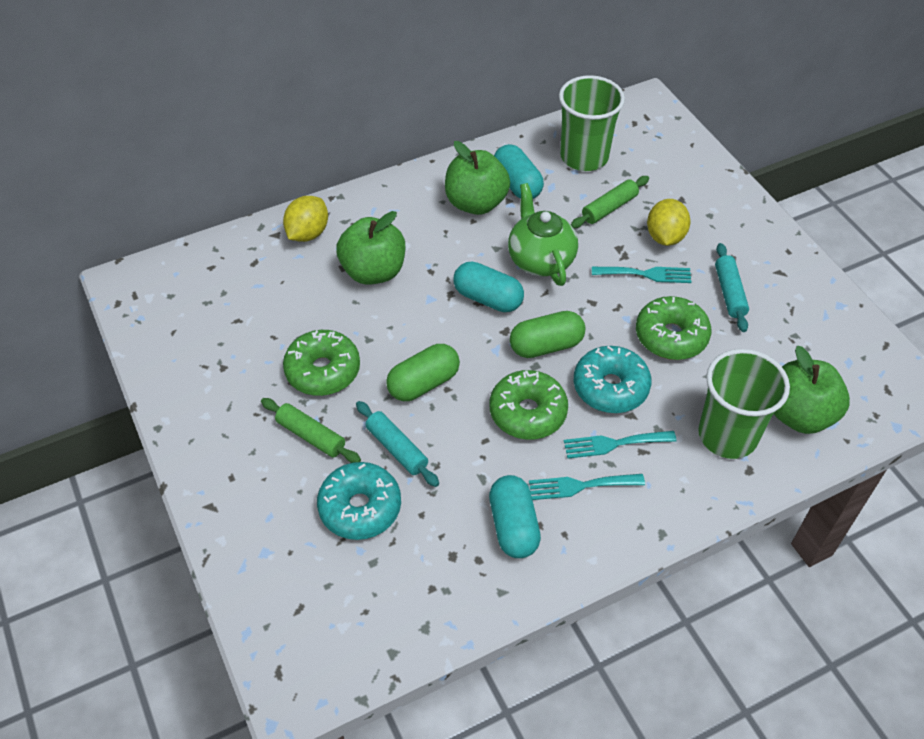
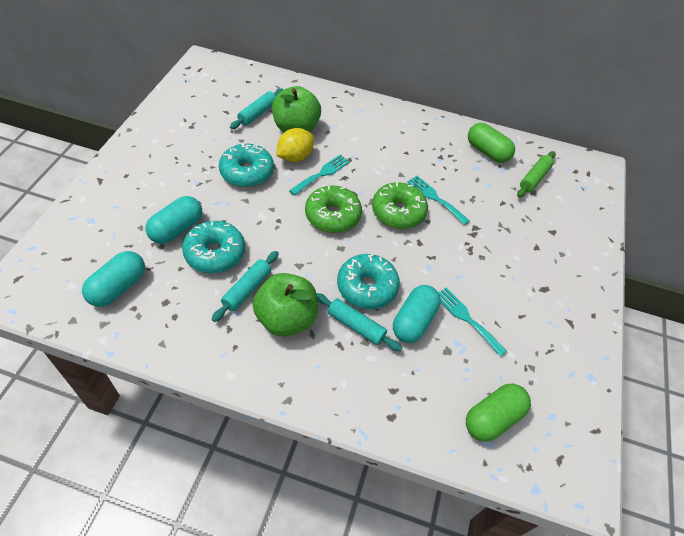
green apple: 3 -> 2
green cup: 2 -> 0
green donut: 3 -> 2
green rolling pin: 2 -> 1
green teapot: 1 -> 0
turquoise donut: 2 -> 3
turquoise rolling pin: 2 -> 3
yellow lemon: 2 -> 1

